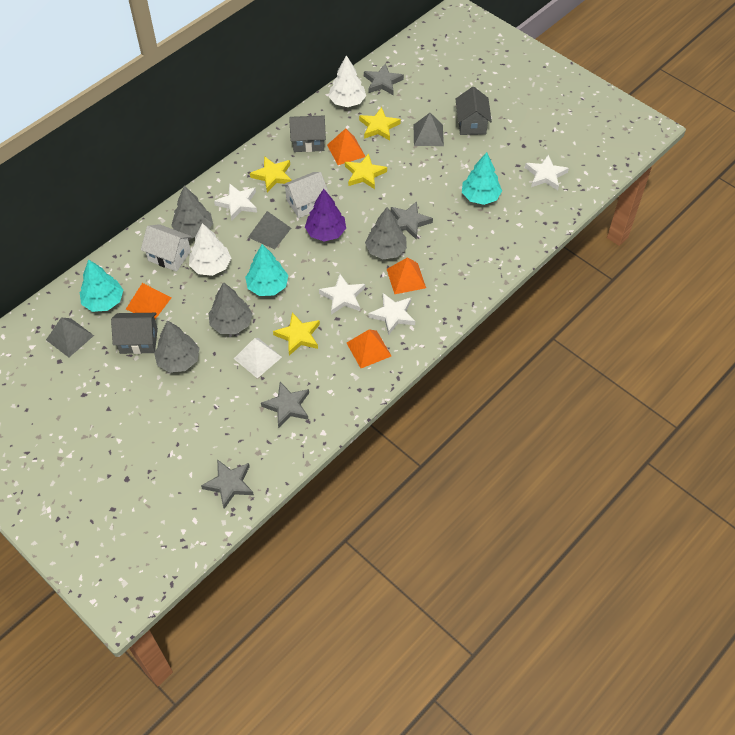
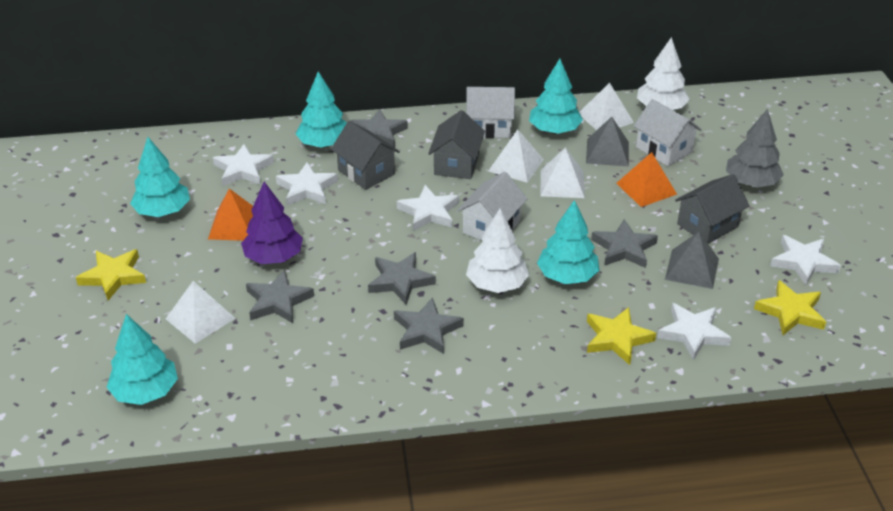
grey pyramid: 3 -> 2
grey star: 4 -> 5
grey tree: 4 -> 1
orange pyramid: 4 -> 2
turquoise tree: 3 -> 5
white house: 2 -> 3
white pyramid: 1 -> 4
white star: 4 -> 5
yellow star: 4 -> 3

